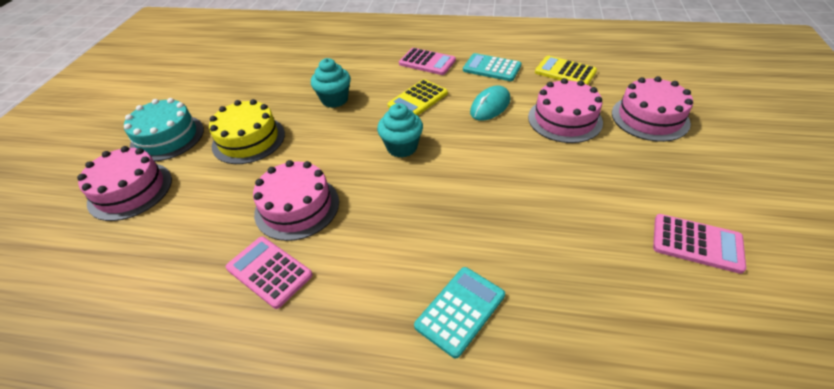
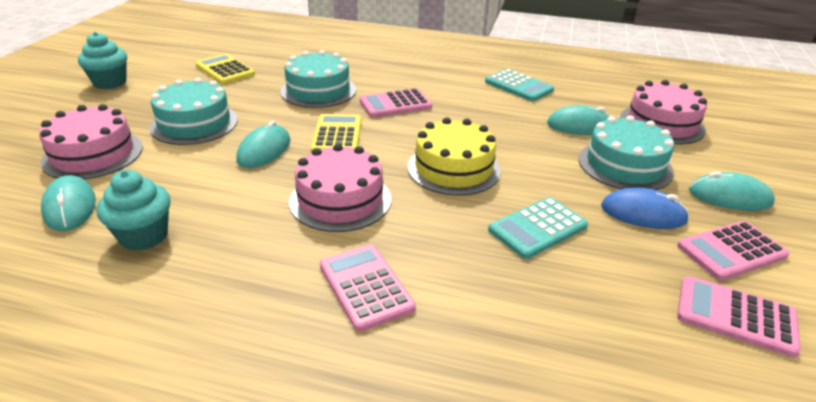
blue mouse: 0 -> 1
pink cake: 4 -> 3
pink calculator: 3 -> 4
turquoise cake: 1 -> 3
turquoise mouse: 1 -> 4

